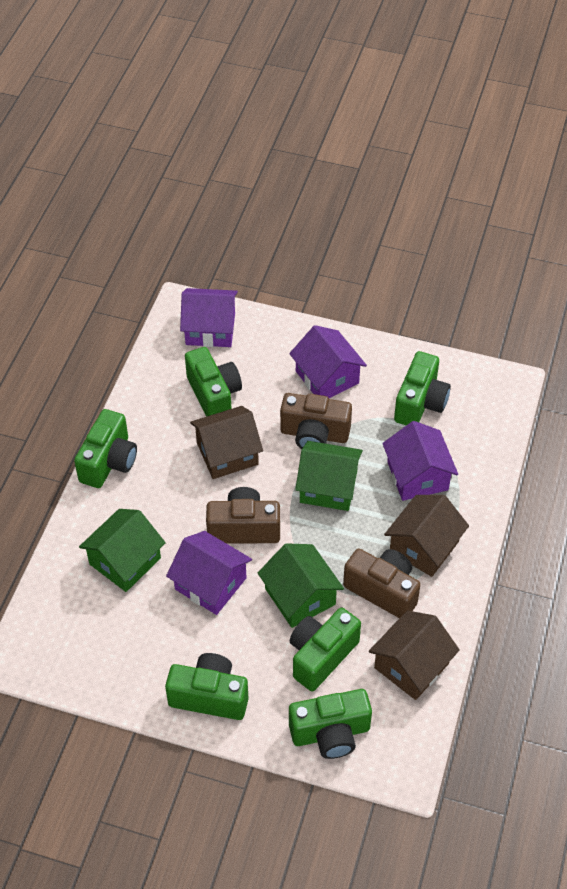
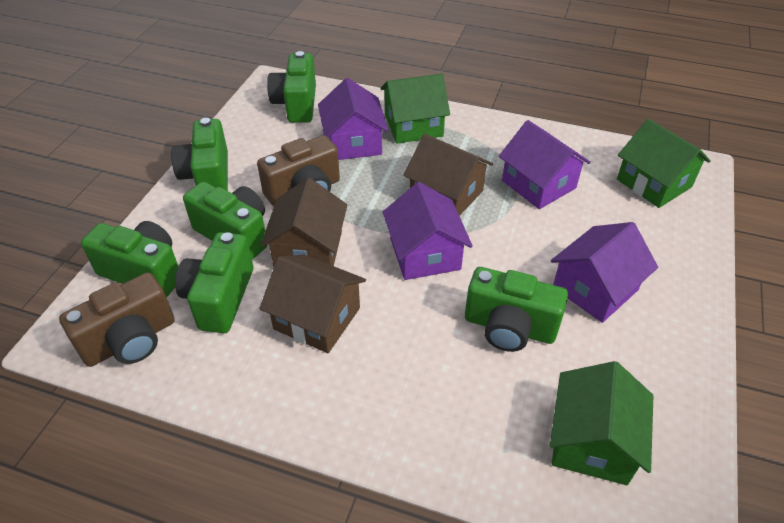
brown camera: 3 -> 2

